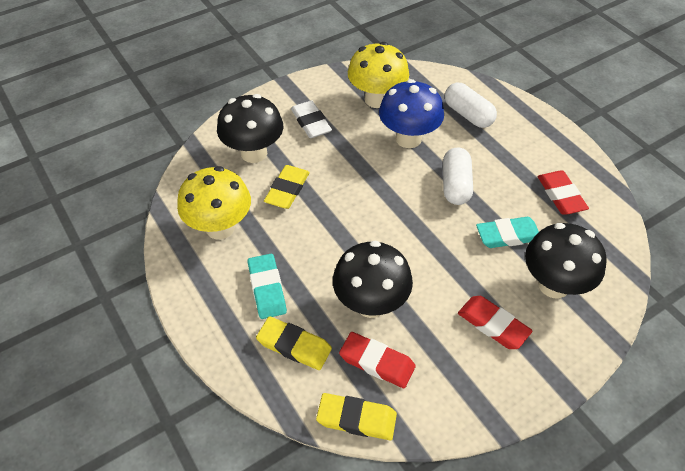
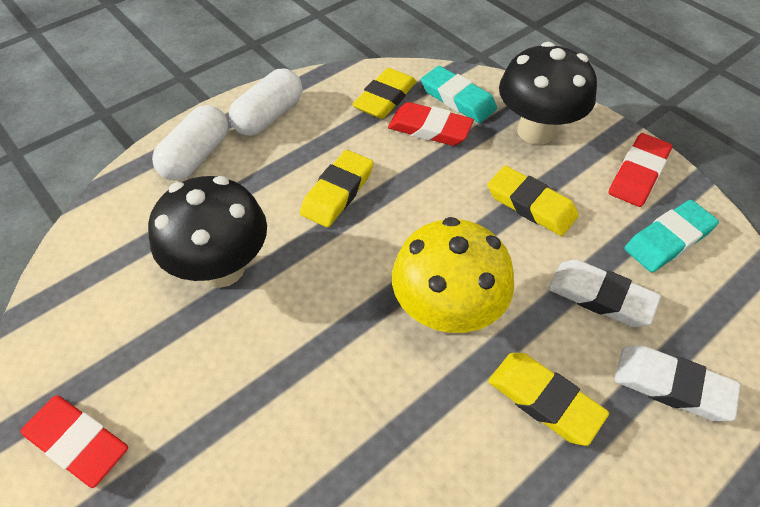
black mushroom: 3 -> 2
blue mushroom: 1 -> 0
white eraser: 1 -> 2
yellow eraser: 3 -> 4
yellow mushroom: 2 -> 1

